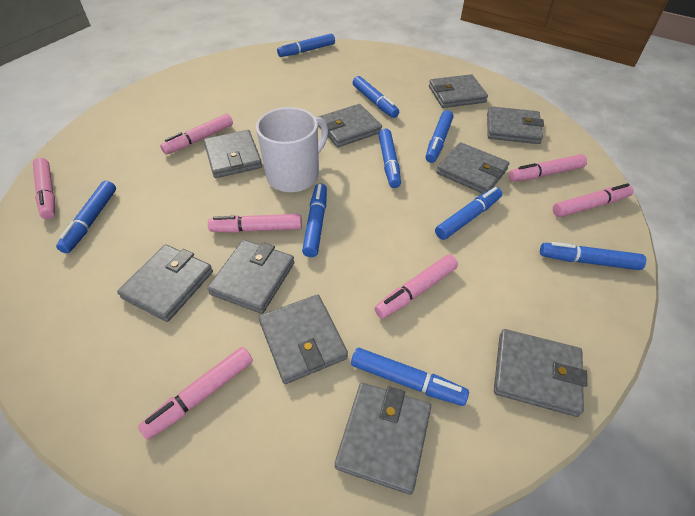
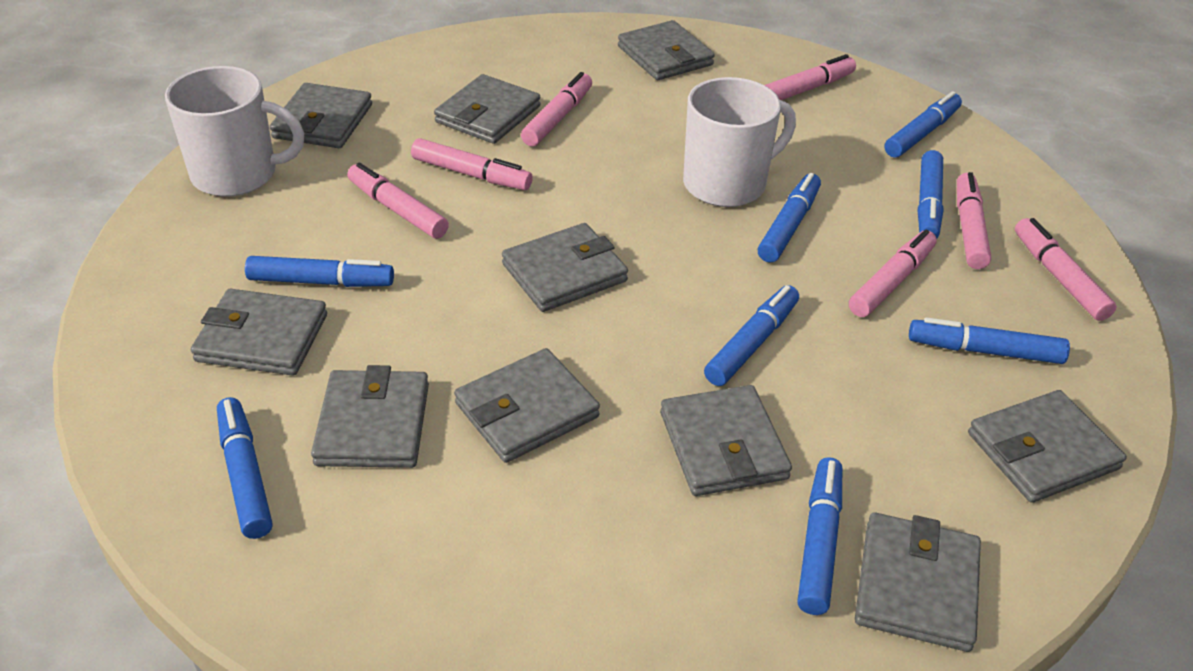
blue marker: 9 -> 8
white mug: 1 -> 2

